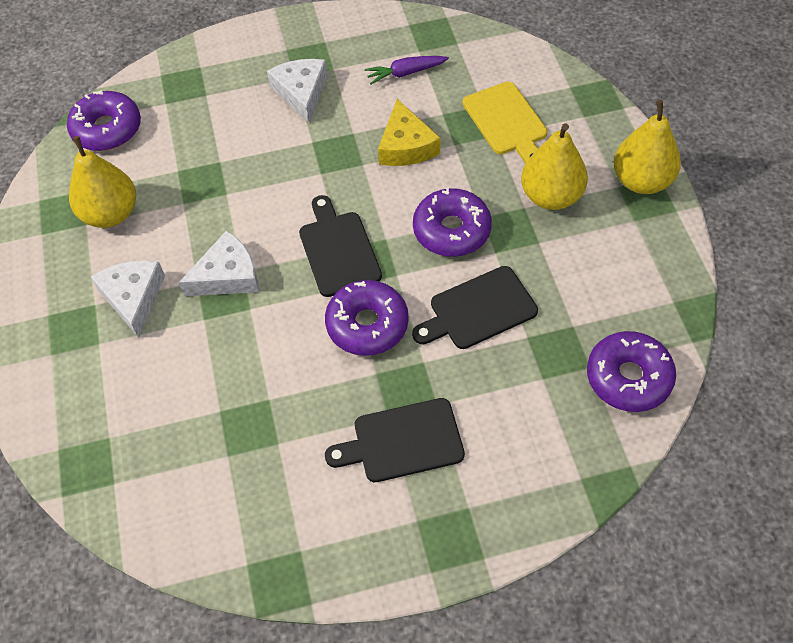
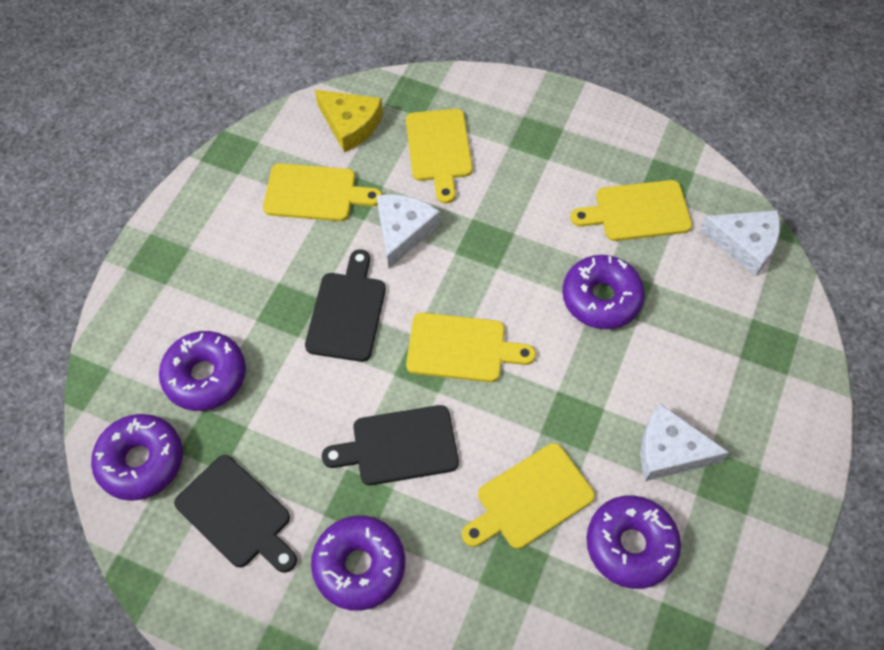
purple carrot: 1 -> 0
purple donut: 4 -> 5
yellow cutting board: 1 -> 5
yellow pear: 3 -> 0

